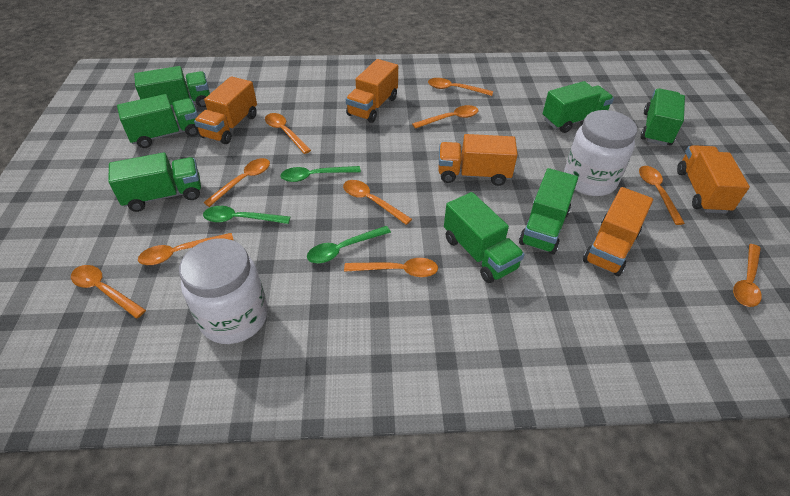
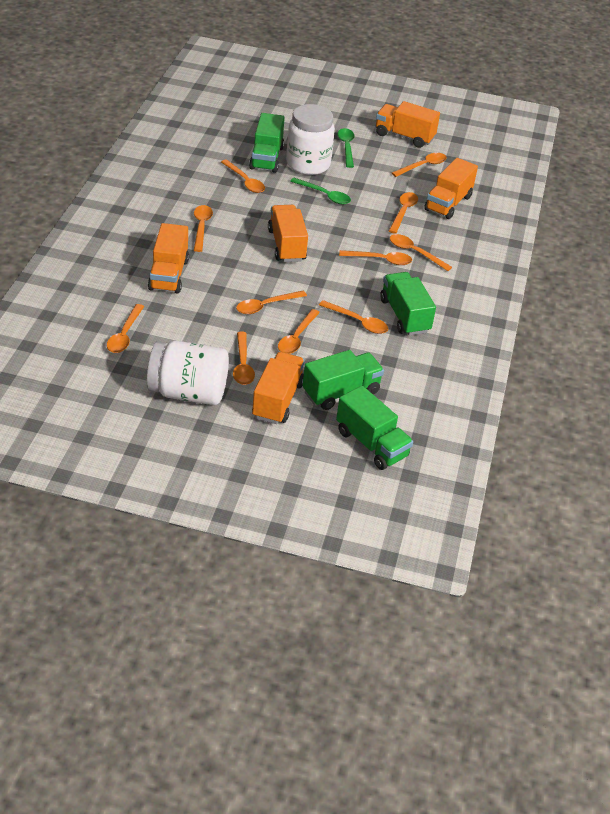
green spoon: 3 -> 2
green truck: 7 -> 4
orange spoon: 10 -> 11

